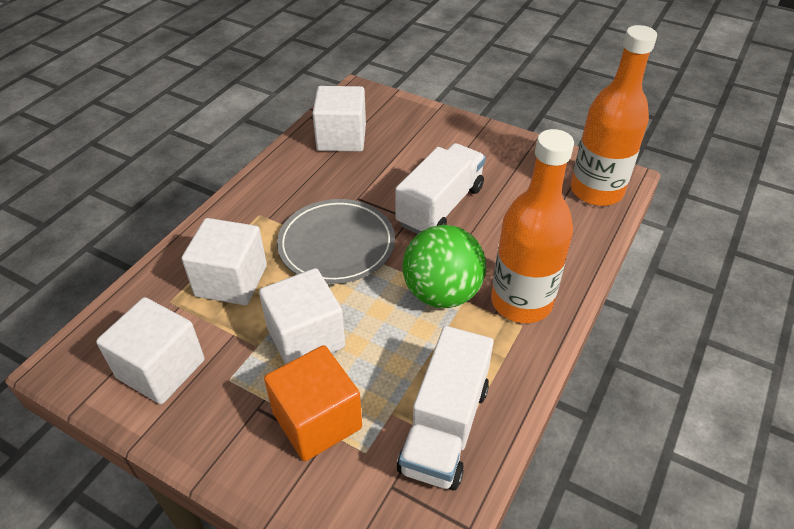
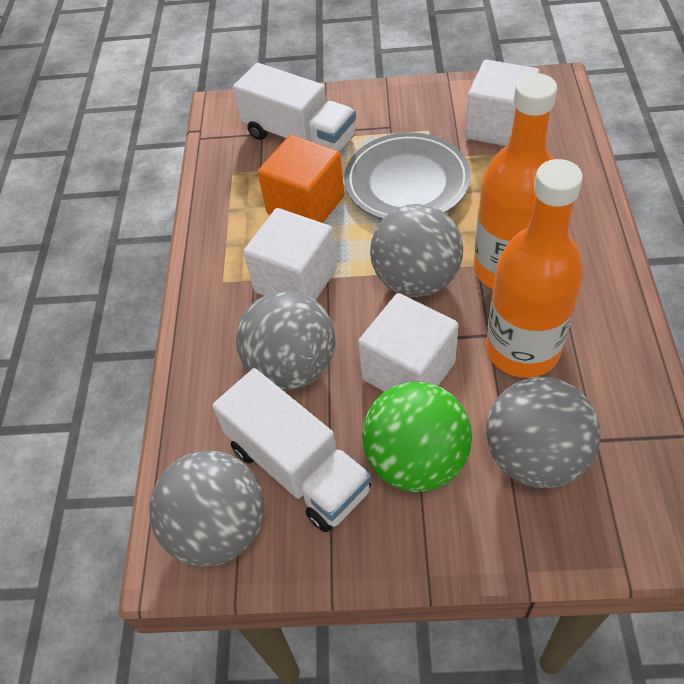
grey ball: 0 -> 4
white cube: 4 -> 3

